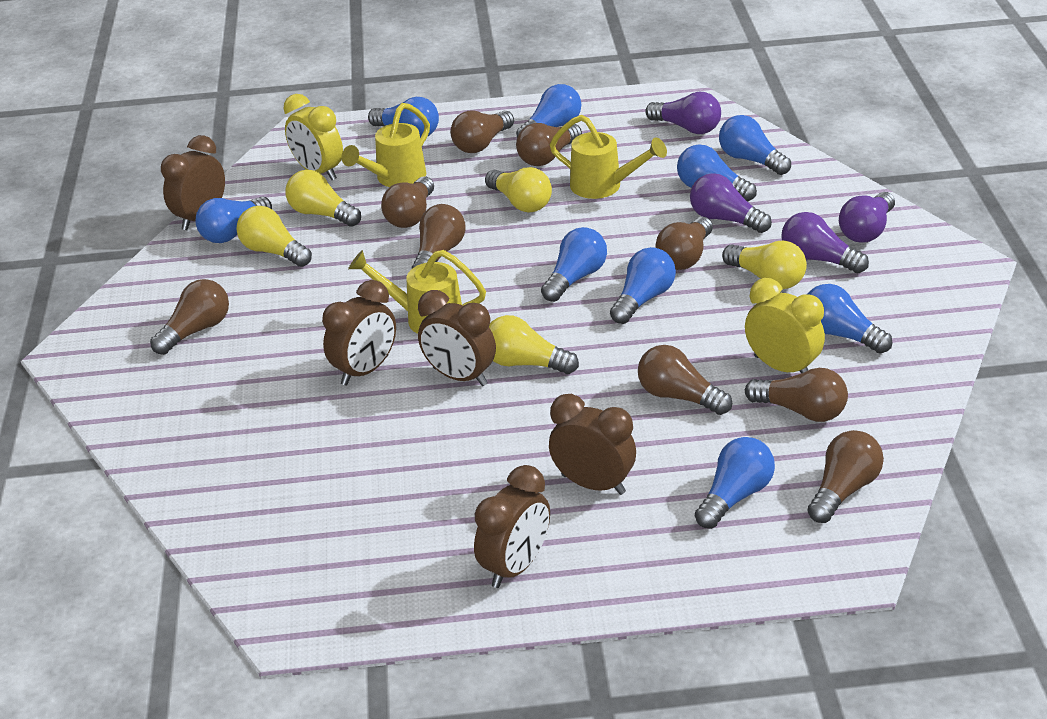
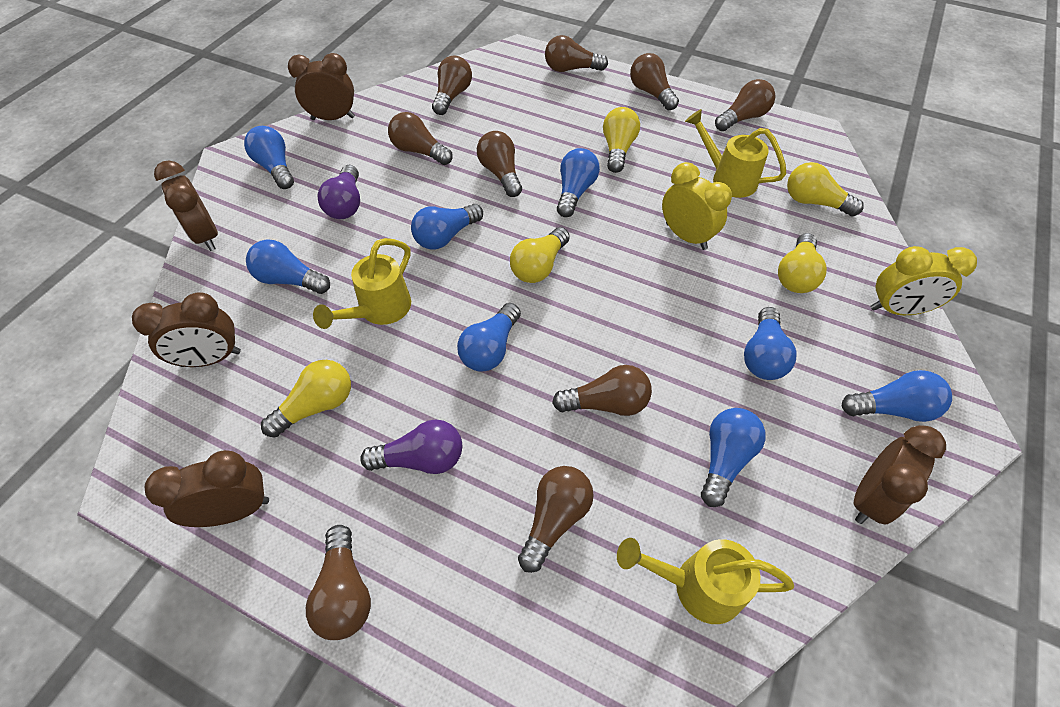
blue light bulb: 9 -> 8
purple light bulb: 4 -> 2

